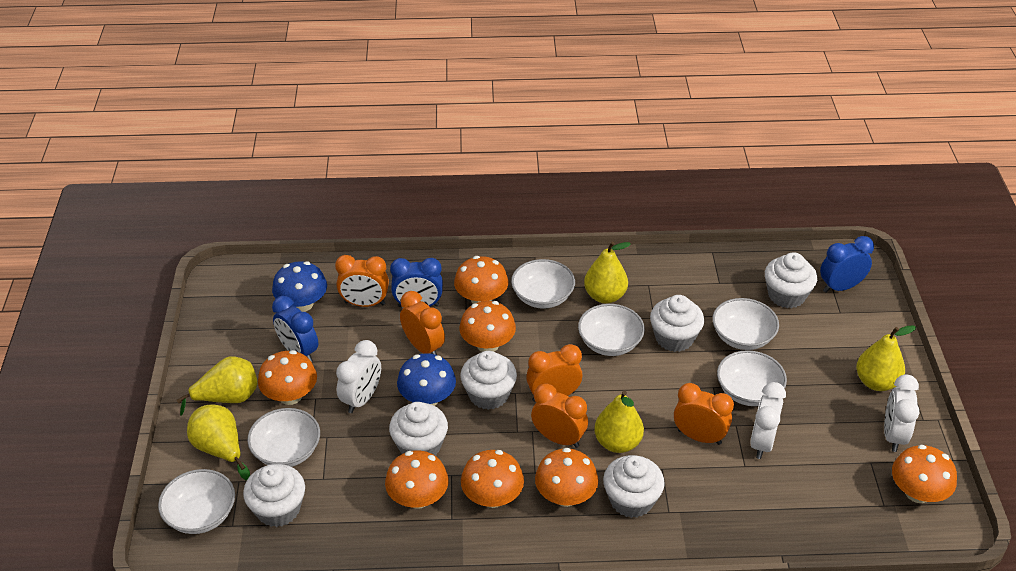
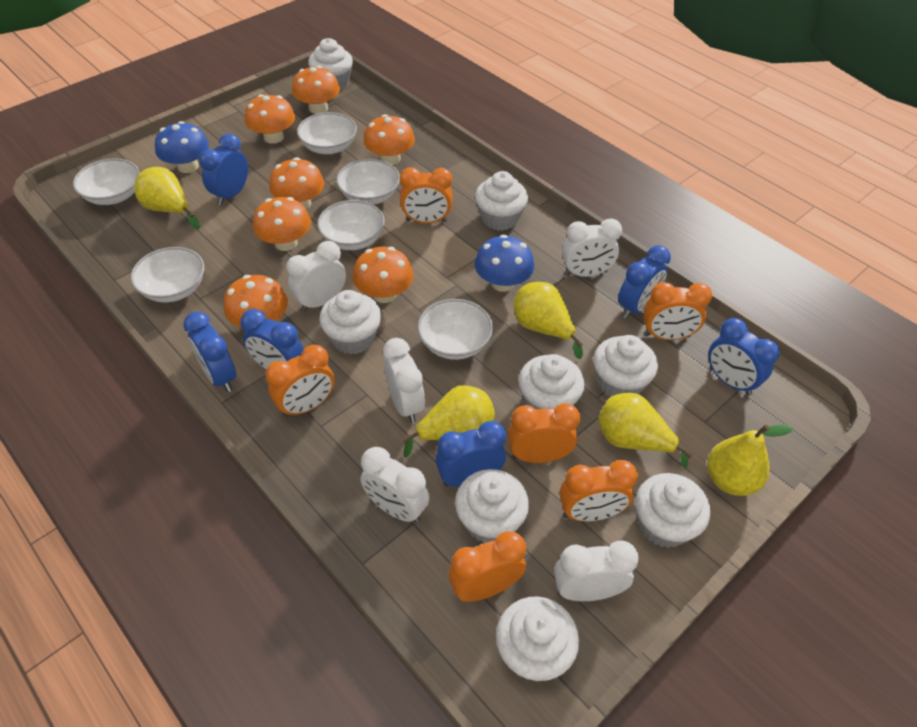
blue clock: 3 -> 6
orange clock: 5 -> 6
white clock: 3 -> 5
white cupcake: 6 -> 8

